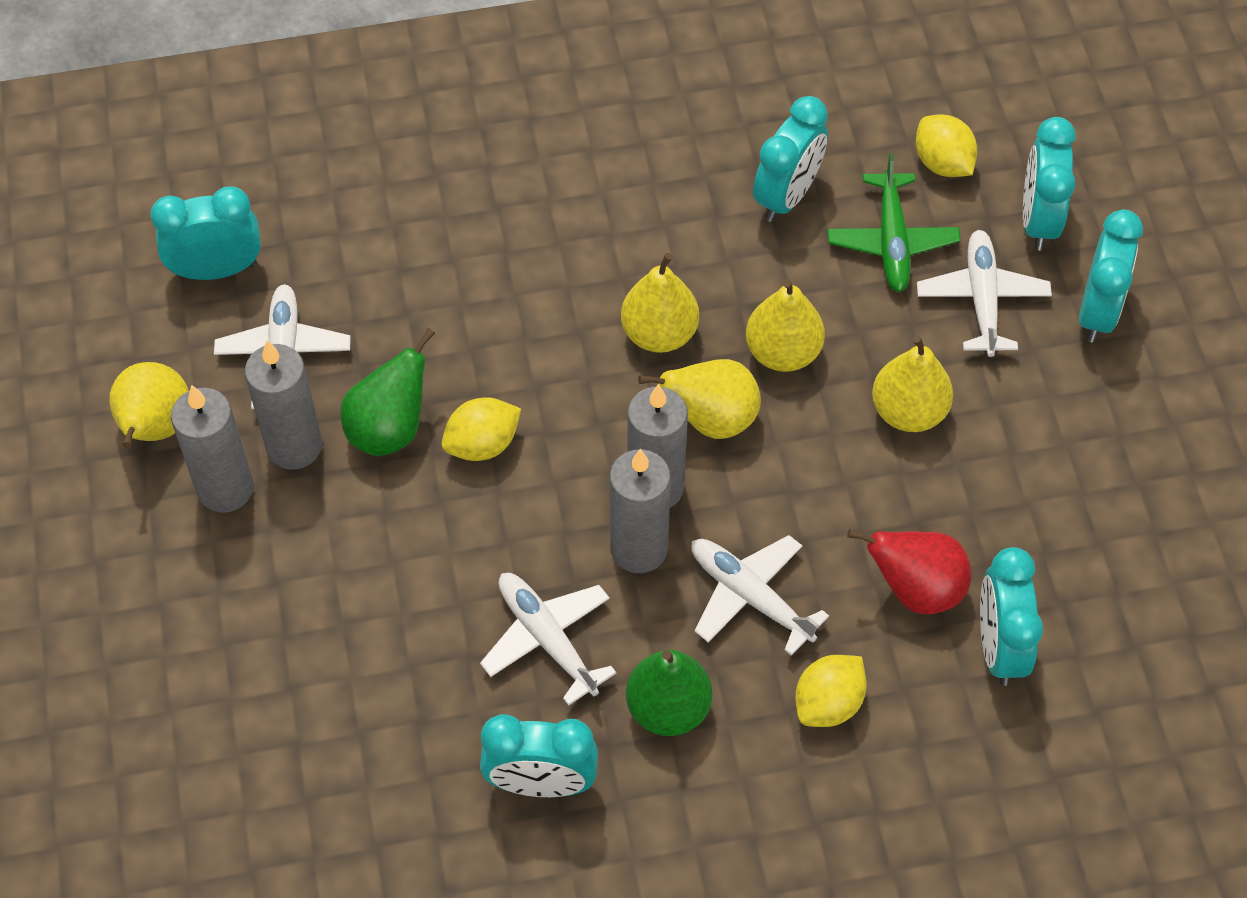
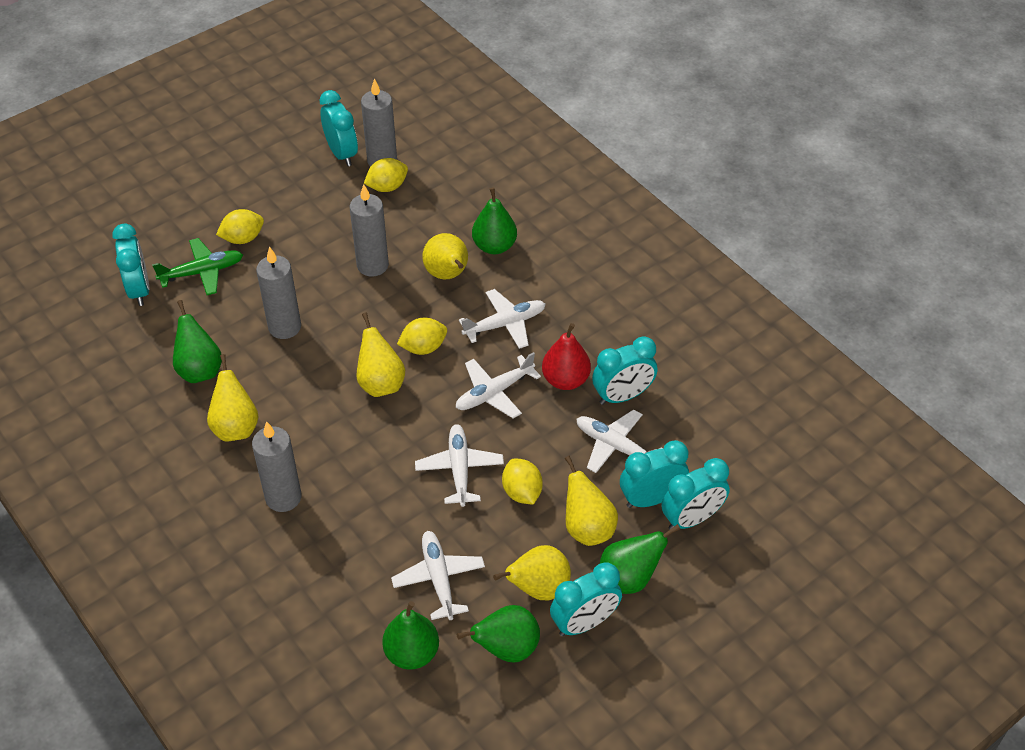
green pear: 2 -> 5
white plane: 4 -> 5
yellow lemon: 3 -> 4

